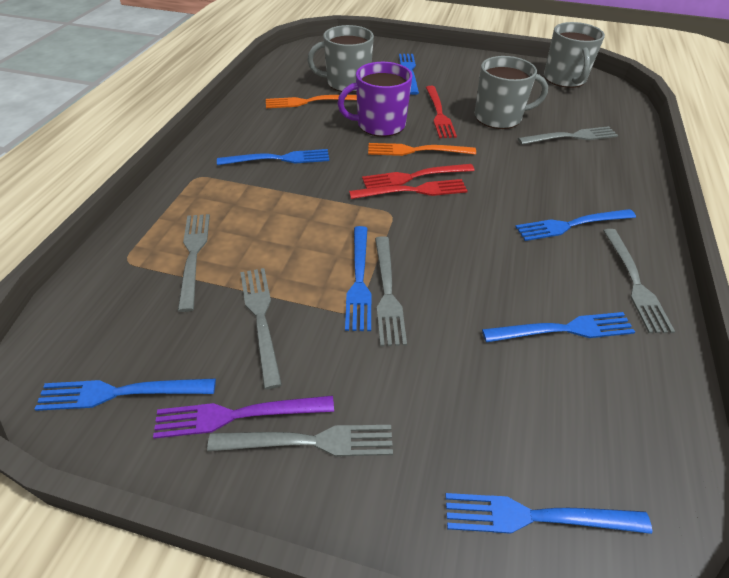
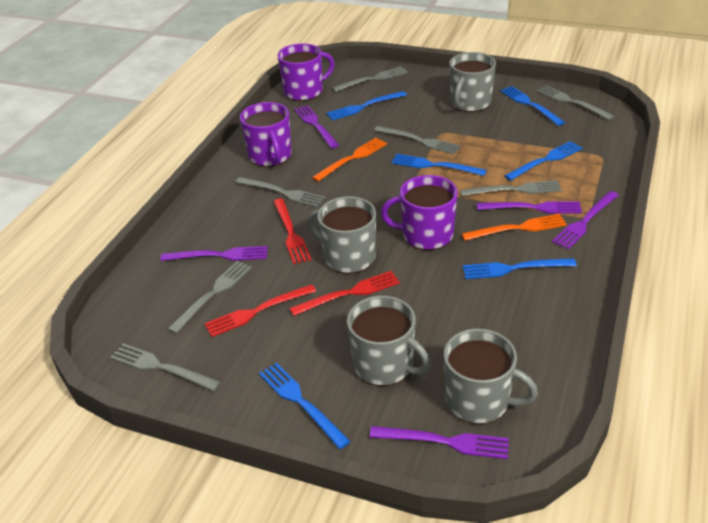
blue fork: 7 -> 6
grey fork: 6 -> 7
grey mug: 3 -> 4
purple fork: 1 -> 5
purple mug: 1 -> 3

